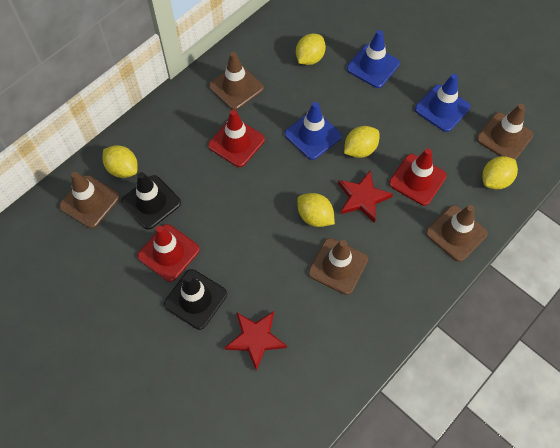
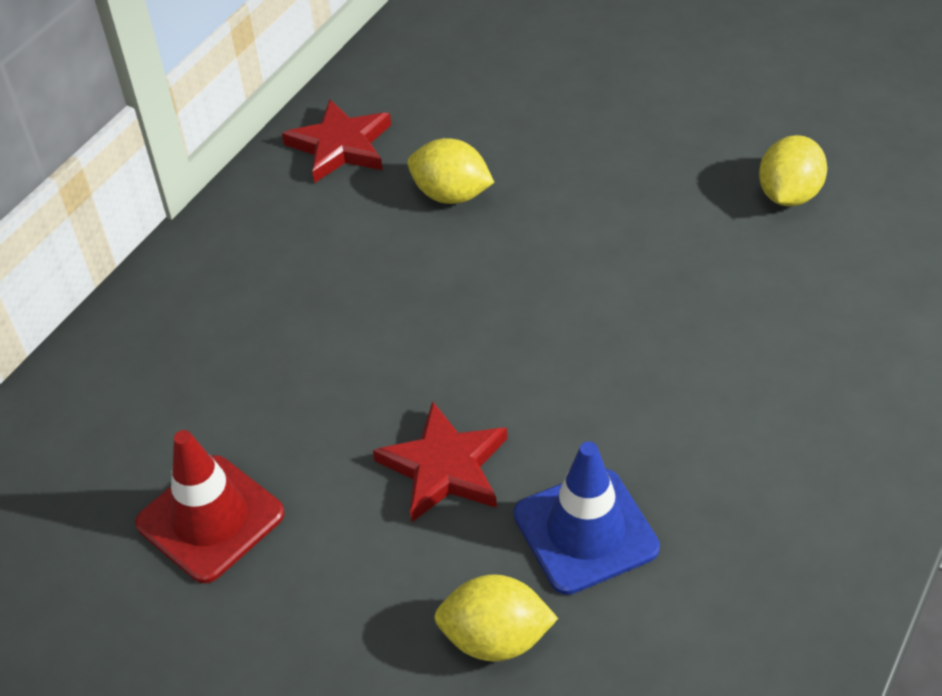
black traffic cone: 2 -> 0
blue traffic cone: 3 -> 1
brown traffic cone: 5 -> 0
red traffic cone: 3 -> 1
yellow lemon: 5 -> 3

